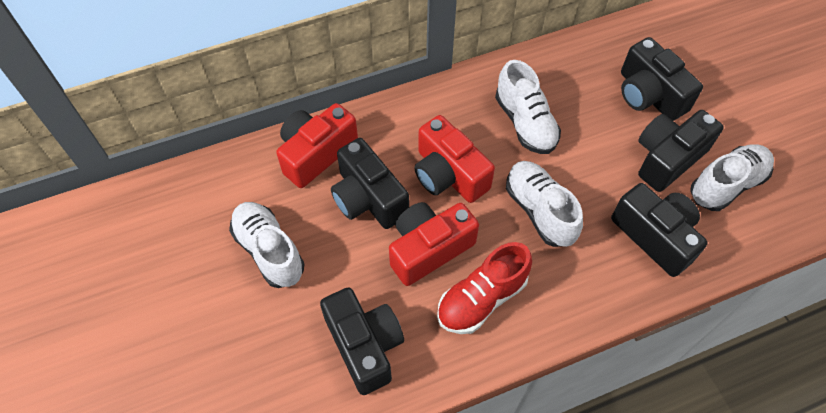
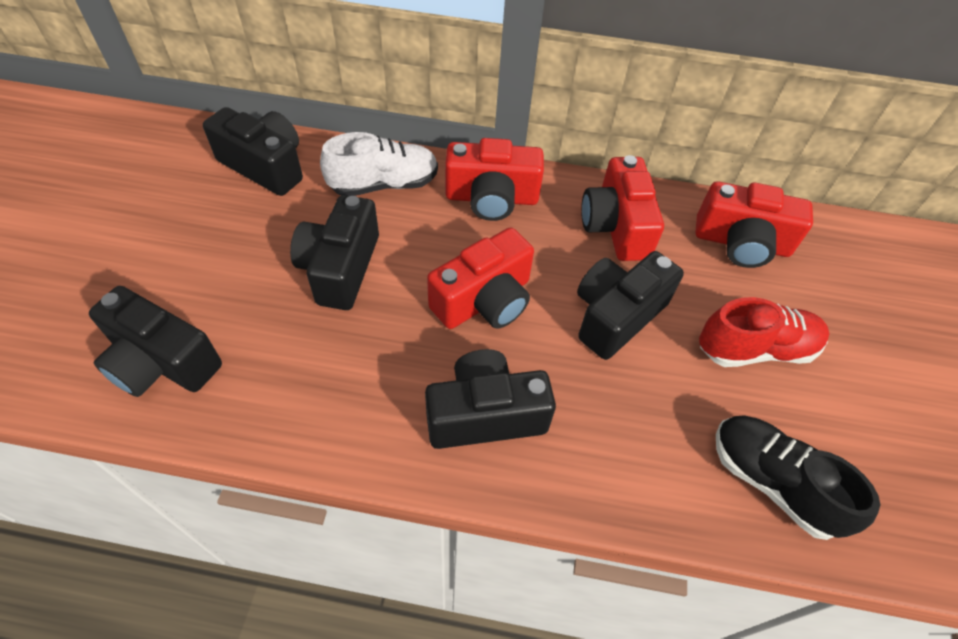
black shoe: 0 -> 1
red camera: 3 -> 4
white shoe: 4 -> 1

